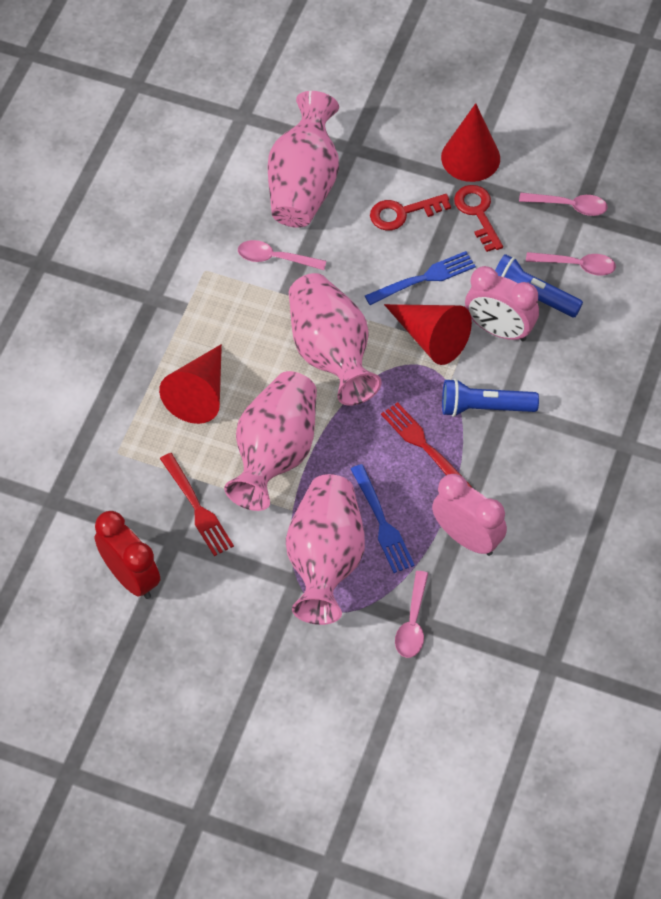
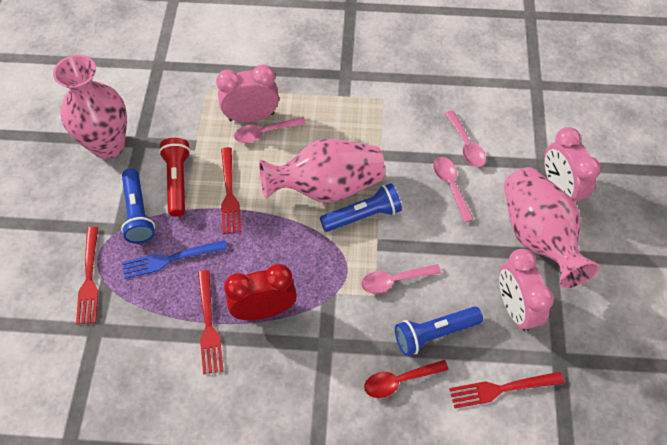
blue flashlight: 2 -> 3
blue fork: 2 -> 1
pink clock: 2 -> 3
pink vase: 4 -> 3
red cone: 3 -> 0
red flashlight: 0 -> 1
red fork: 2 -> 4
red key: 2 -> 0
red spoon: 0 -> 1

